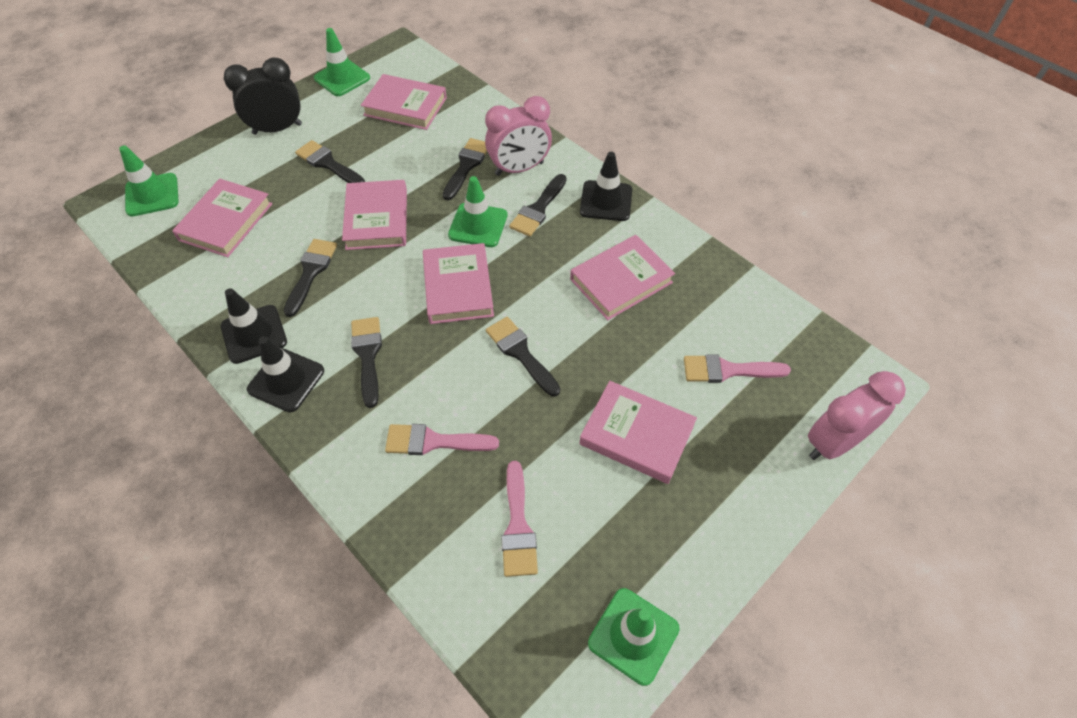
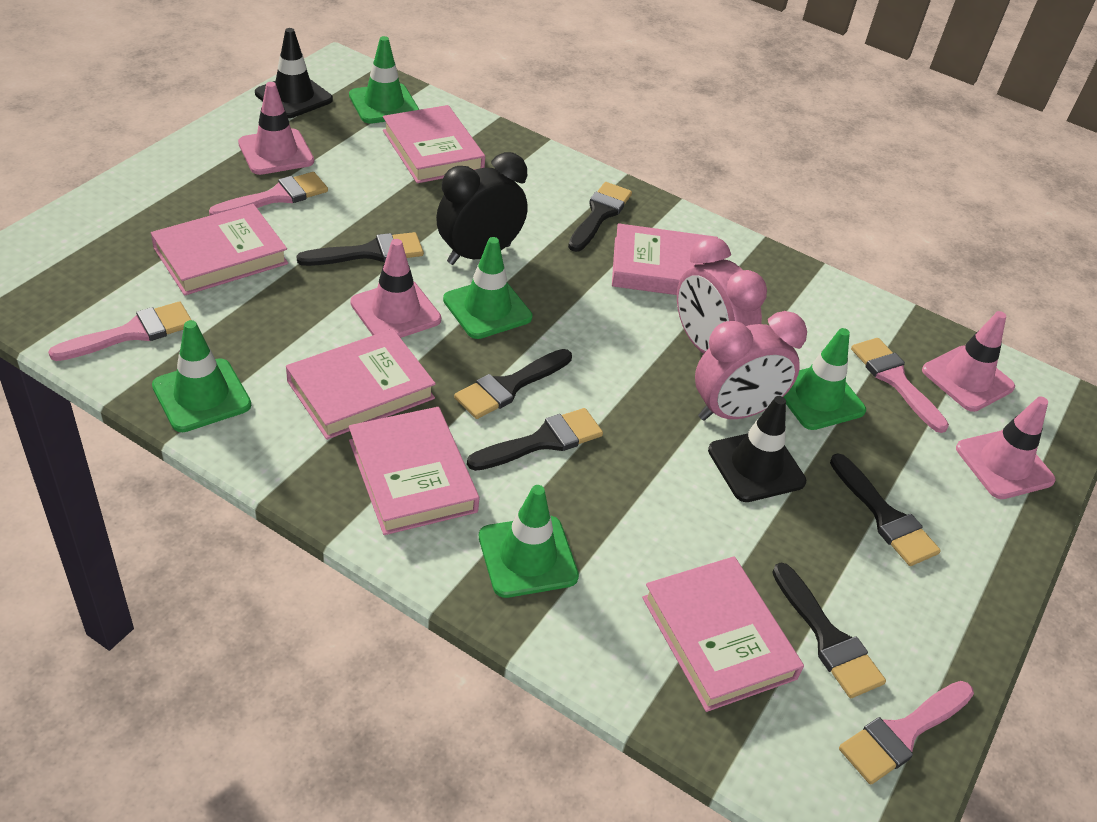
black traffic cone: 3 -> 2
green traffic cone: 4 -> 5
pink brush: 3 -> 4
pink traffic cone: 0 -> 4

